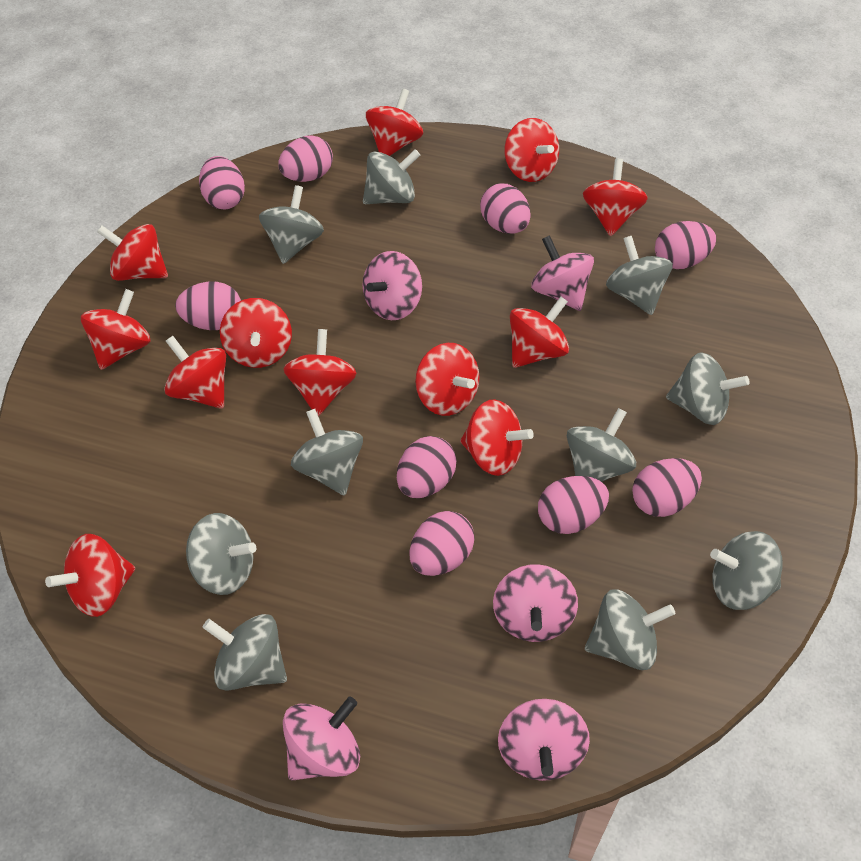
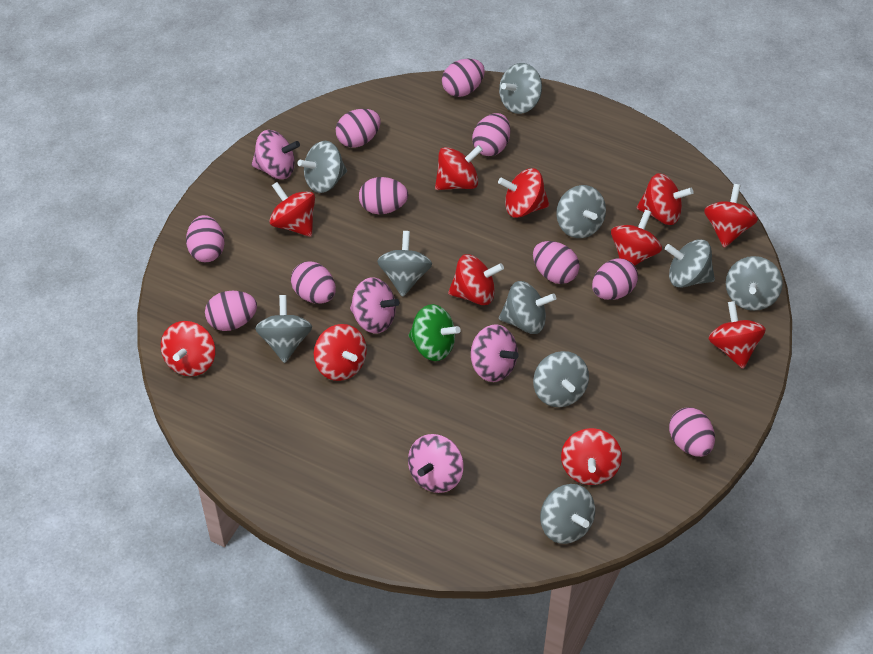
green spinning top: 0 -> 1
pink egg: 9 -> 10
pink spinning top: 5 -> 4
red spinning top: 12 -> 11

